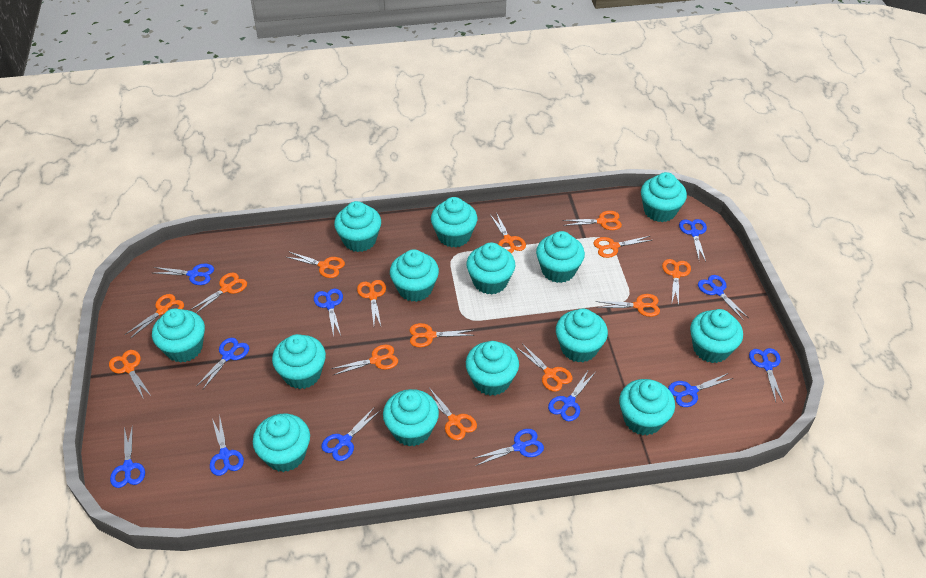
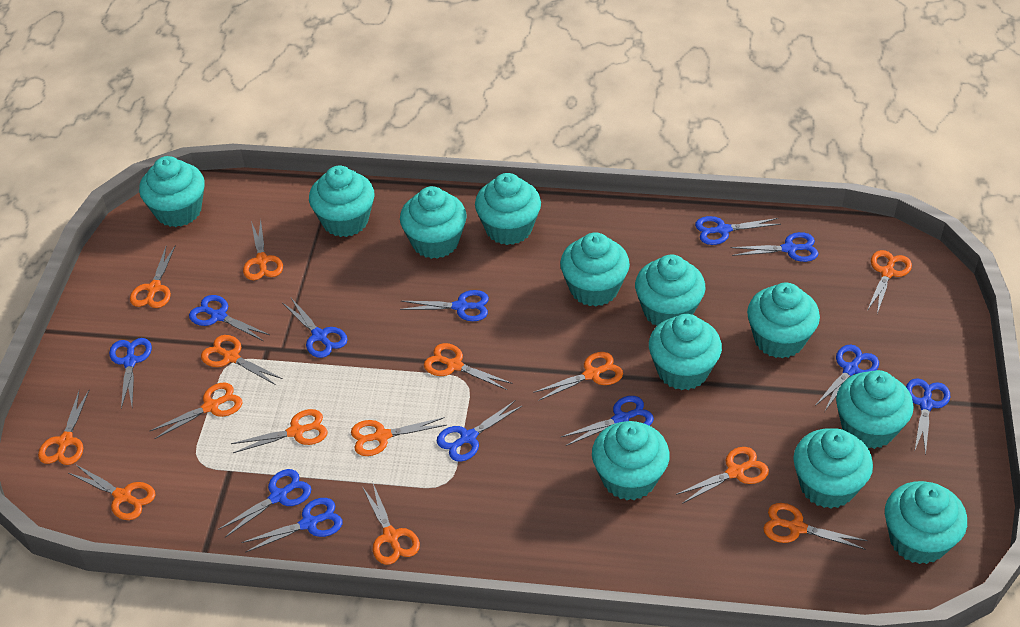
turquoise cupcake: 14 -> 12

